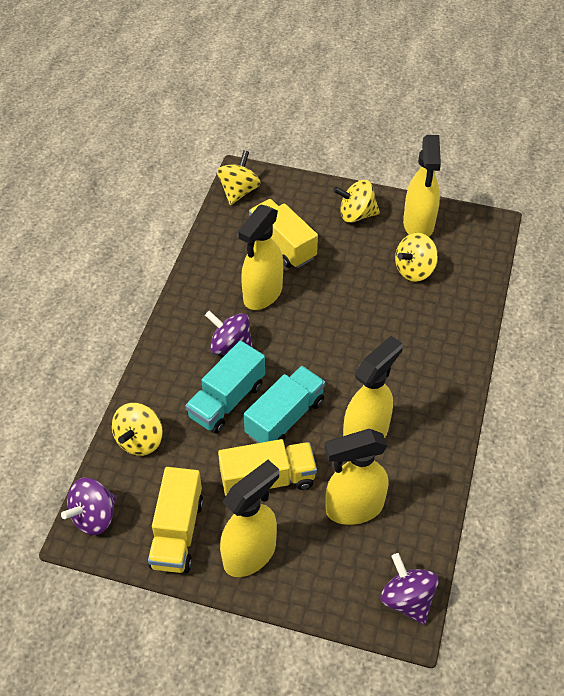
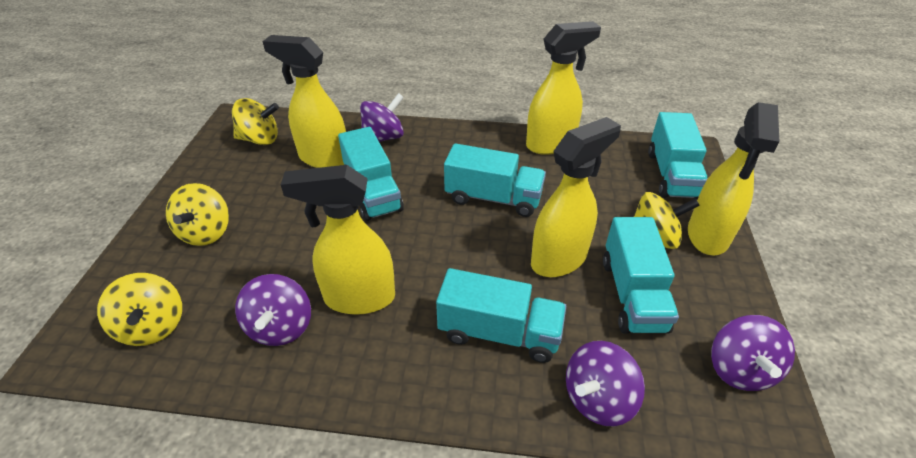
purple spinning top: 3 -> 4
turquoise truck: 2 -> 5
yellow truck: 3 -> 0

